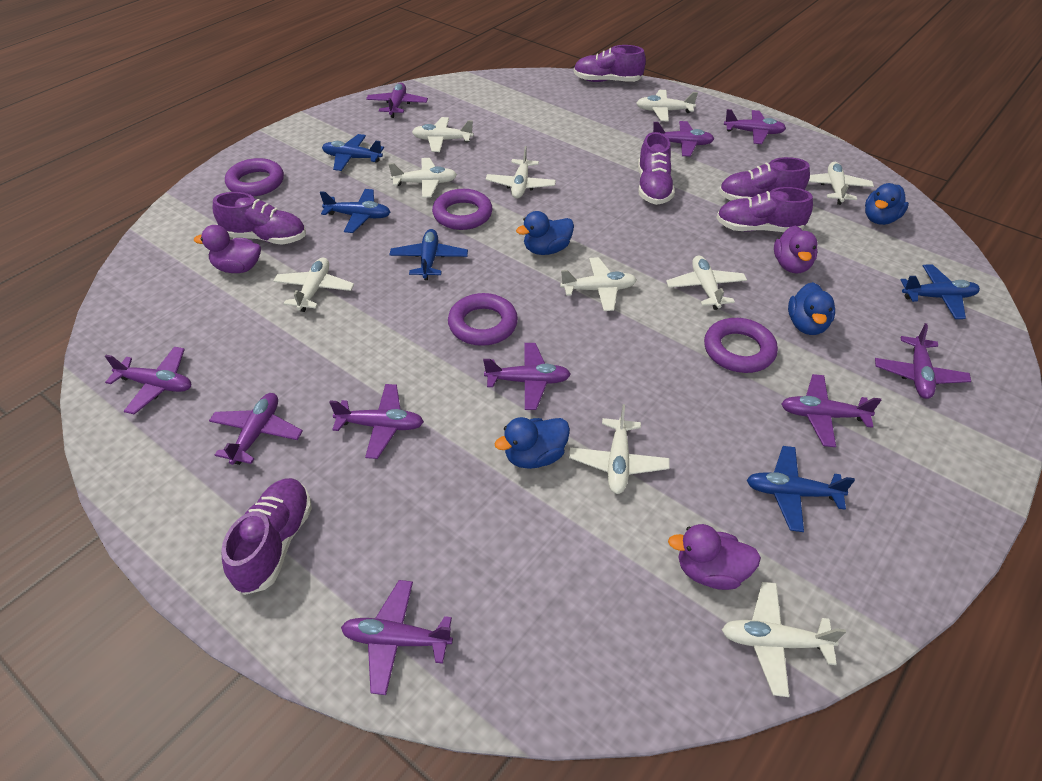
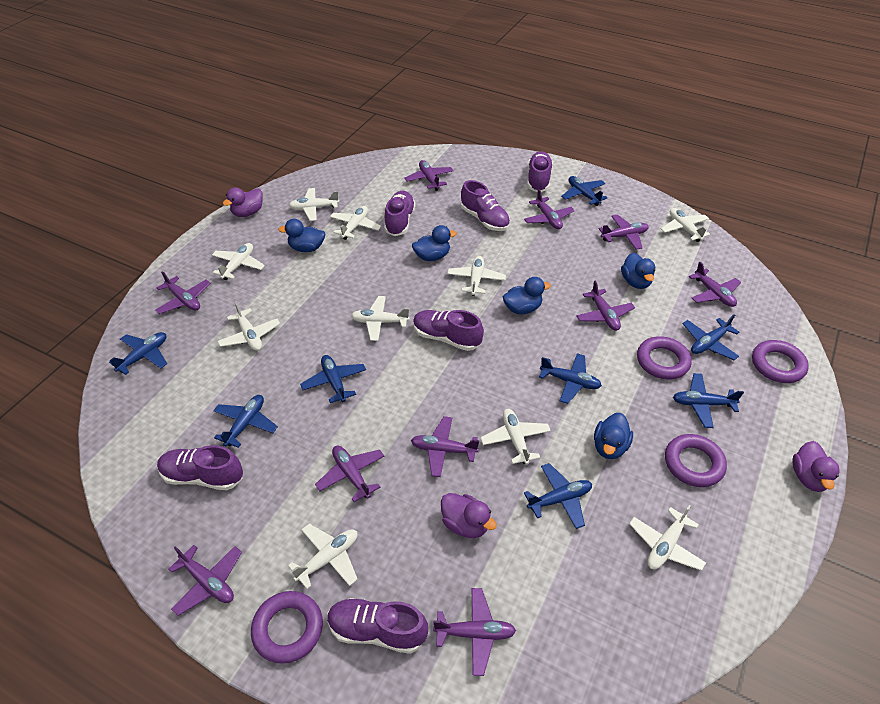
blue duck: 4 -> 5
blue plane: 5 -> 8

